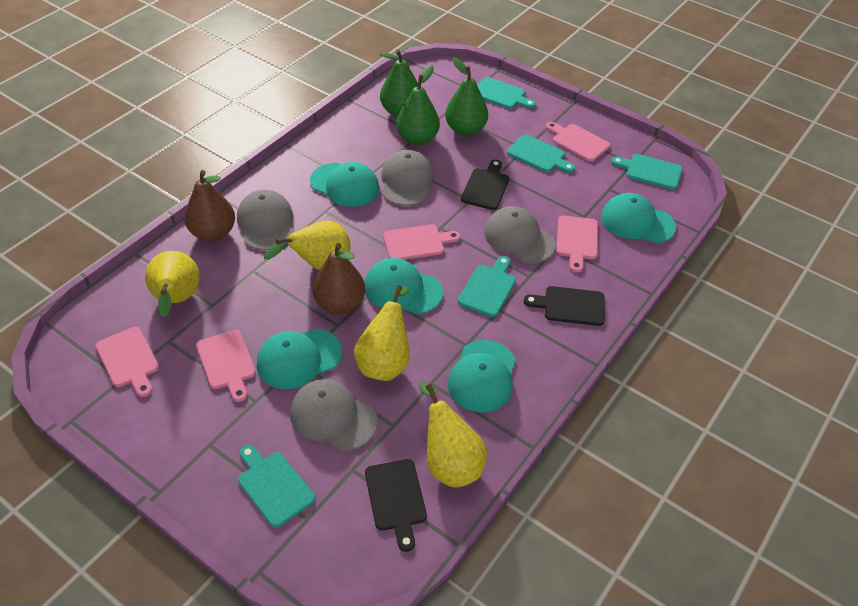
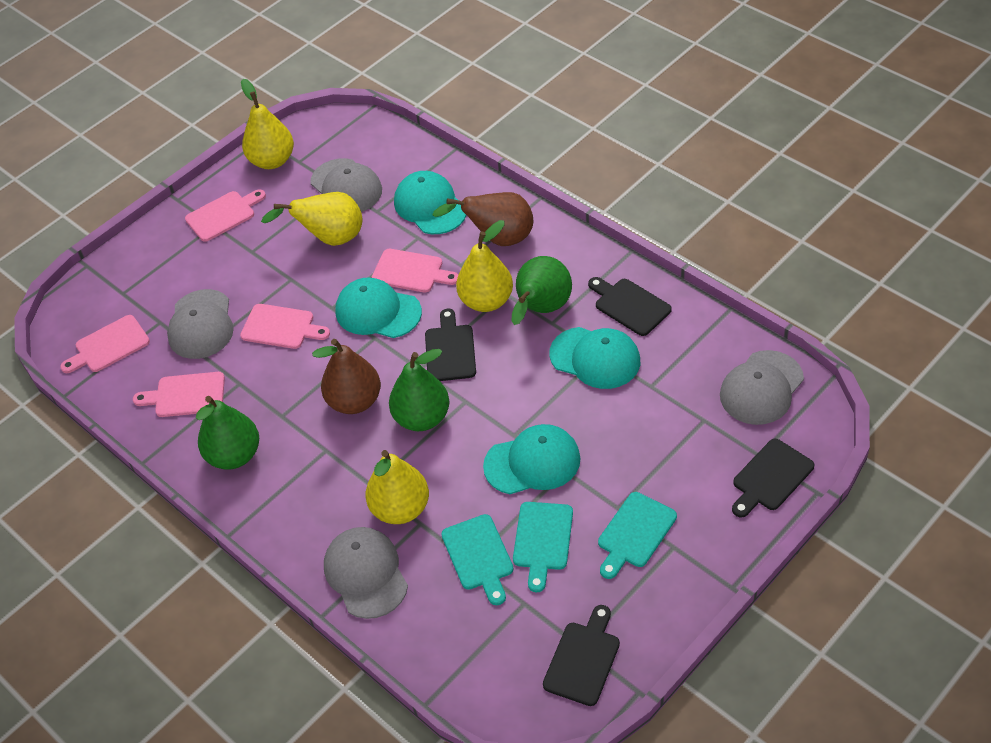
black cutting board: 3 -> 4
turquoise cap: 5 -> 4
turquoise cutting board: 5 -> 3

